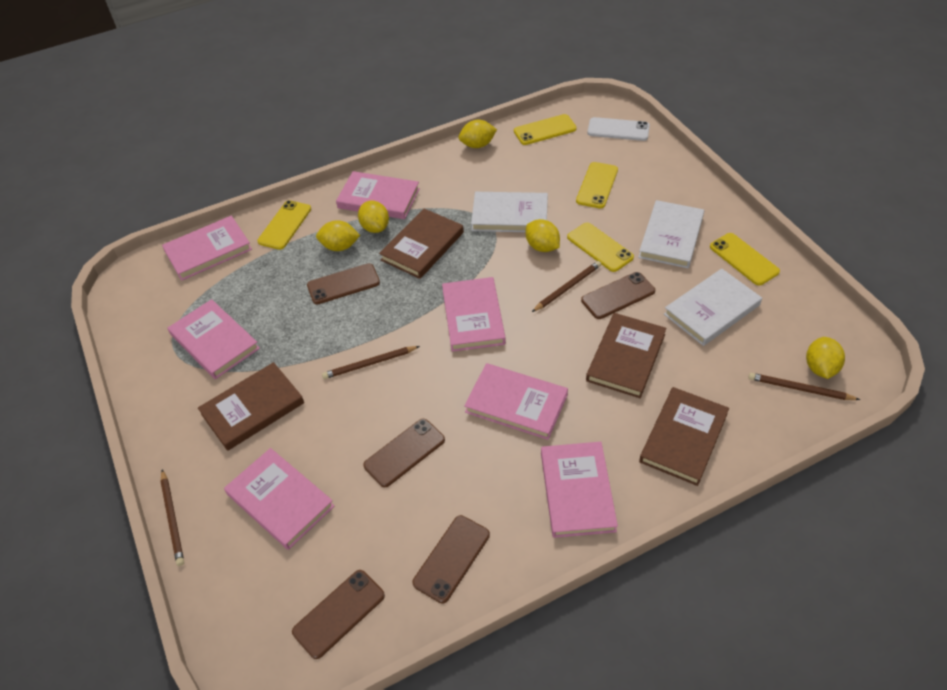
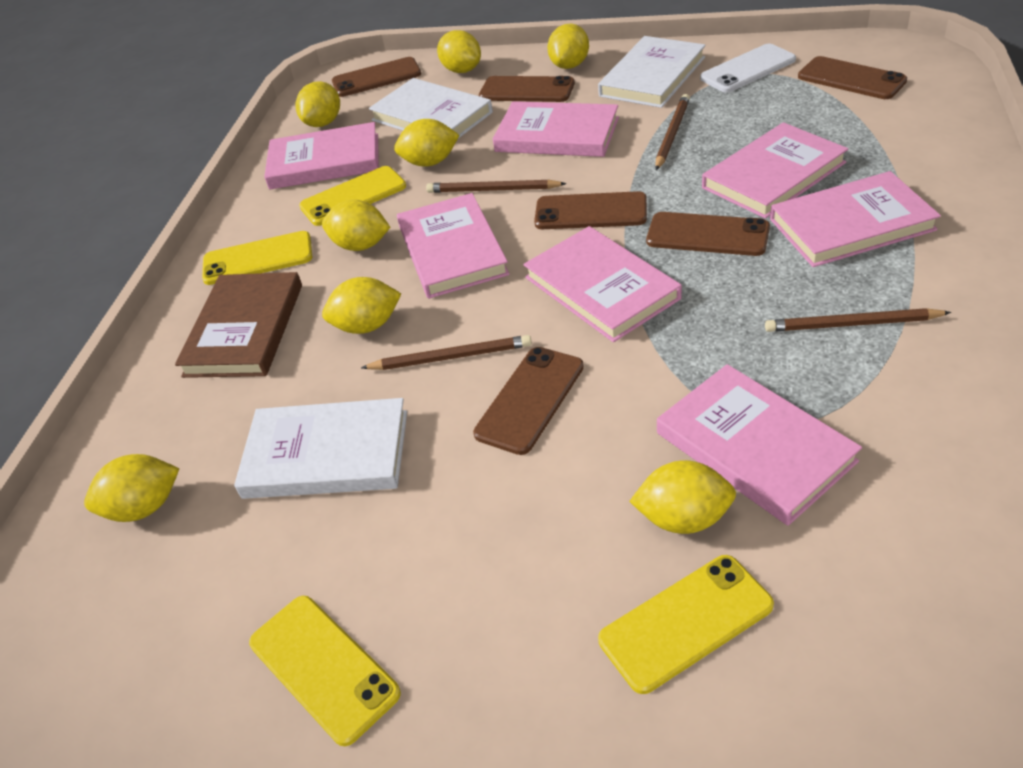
brown book: 4 -> 1
brown phone: 5 -> 6
yellow lemon: 5 -> 8
yellow phone: 5 -> 4

